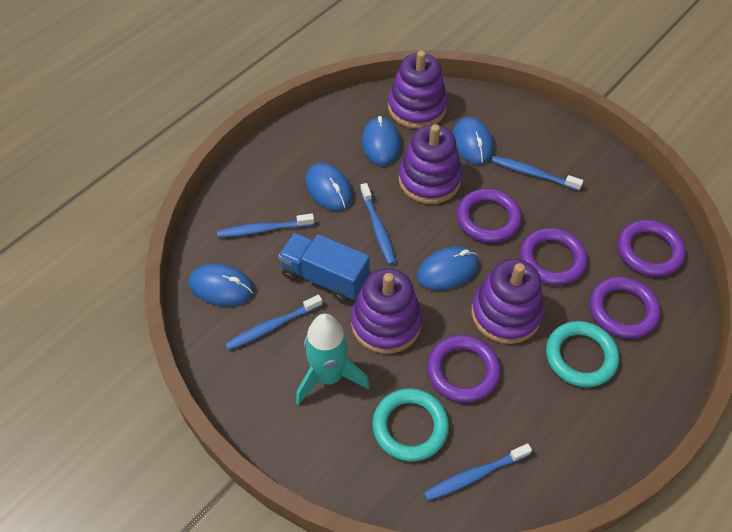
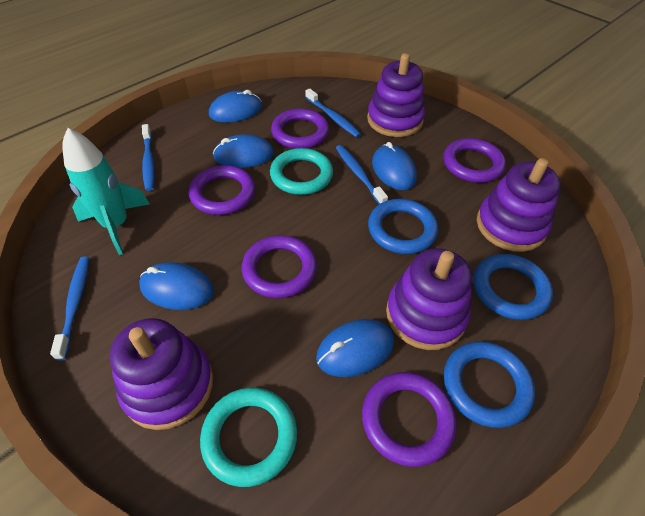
blue ring: 0 -> 3
blue toothbrush: 5 -> 4
blue truck: 1 -> 0

